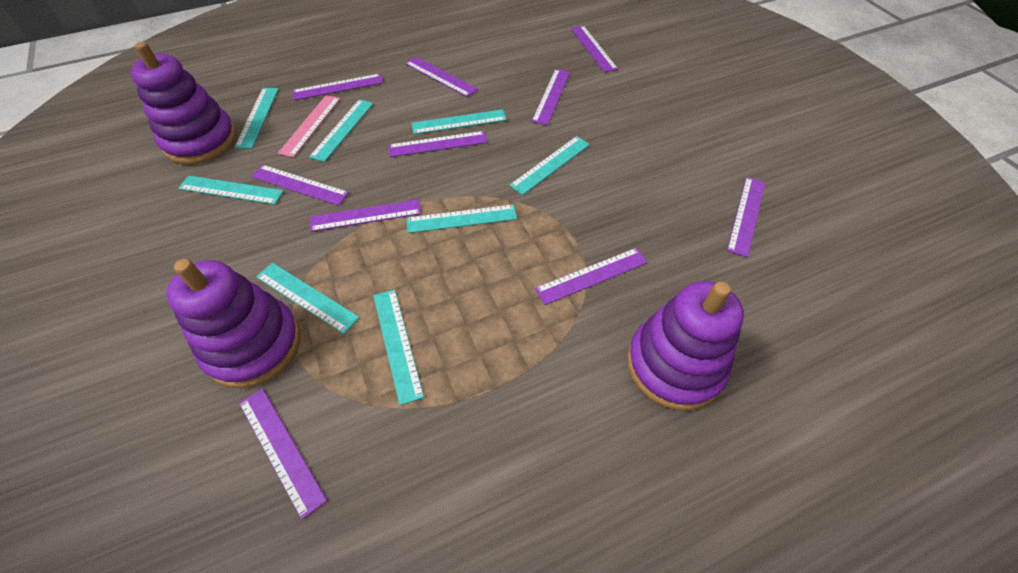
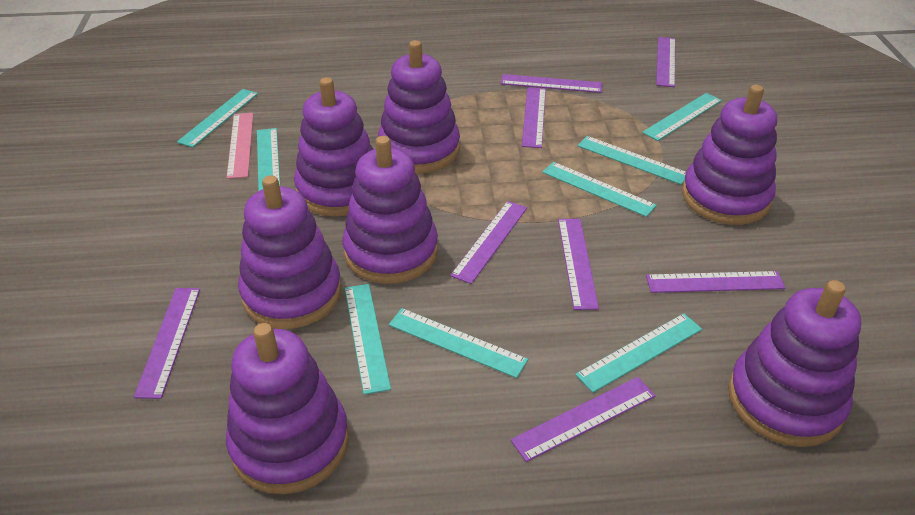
purple ruler: 10 -> 8
purple stacking toy: 3 -> 7

